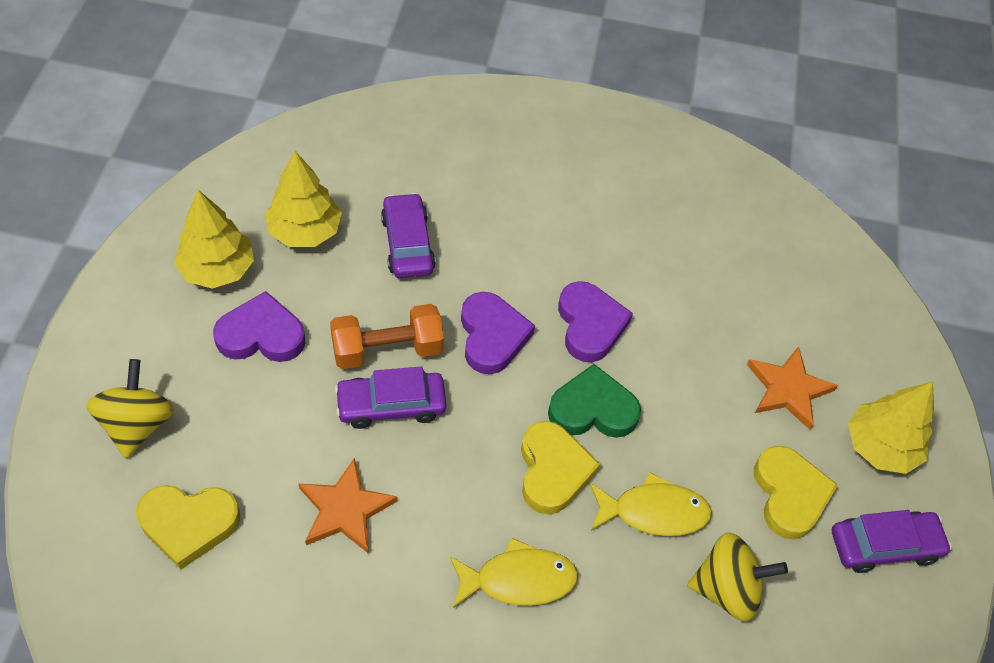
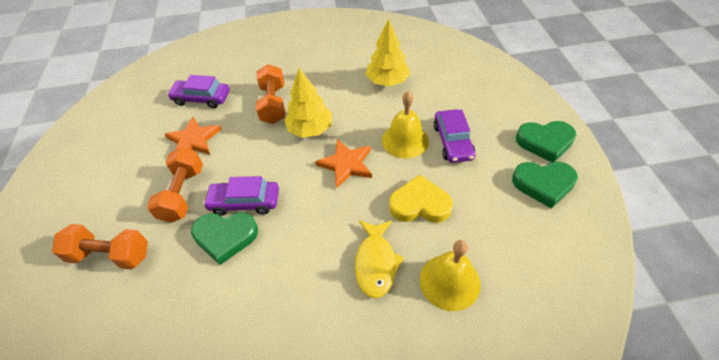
green heart: 1 -> 3
orange dumbbell: 1 -> 3
purple heart: 3 -> 0
yellow bell: 0 -> 2
yellow fish: 2 -> 1
yellow heart: 3 -> 1
yellow spinning top: 2 -> 0
yellow tree: 3 -> 2

